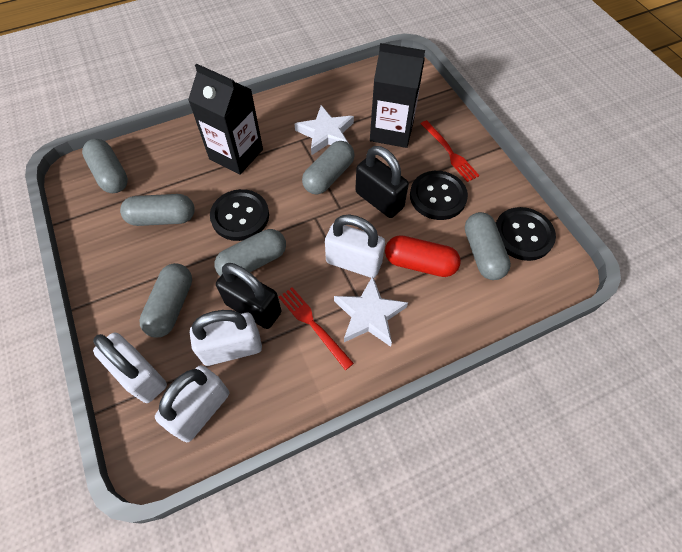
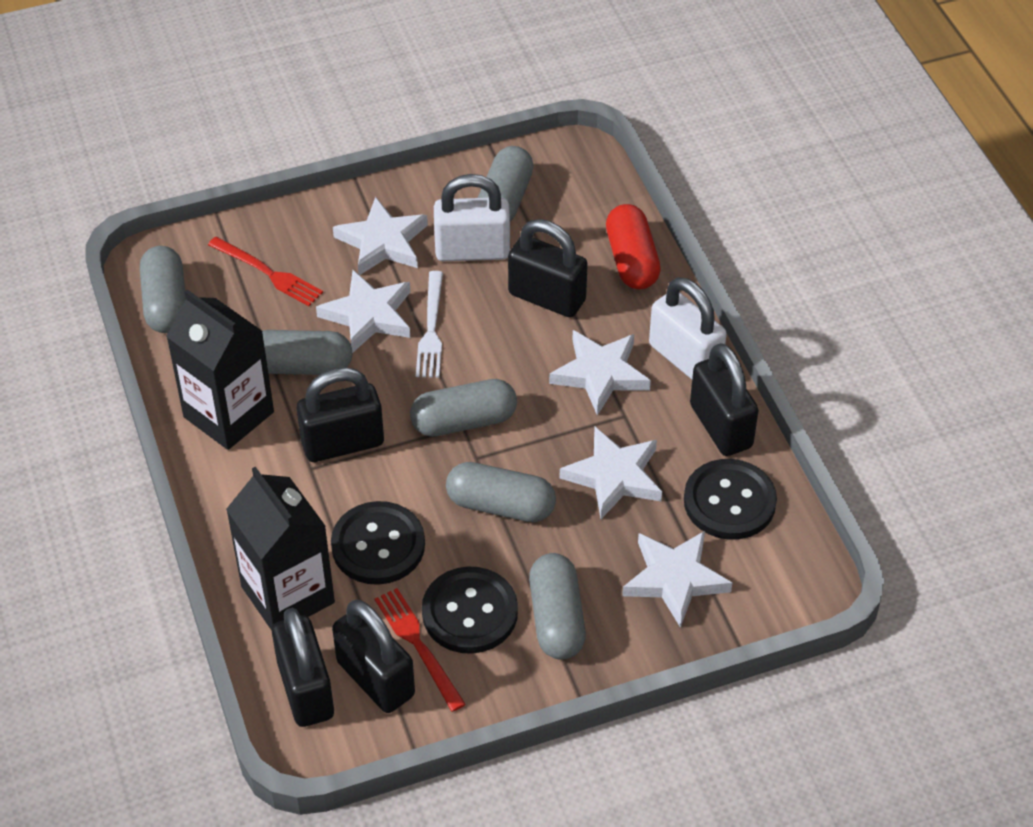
black padlock: 2 -> 5
white fork: 0 -> 1
white padlock: 4 -> 2
white star: 2 -> 5

